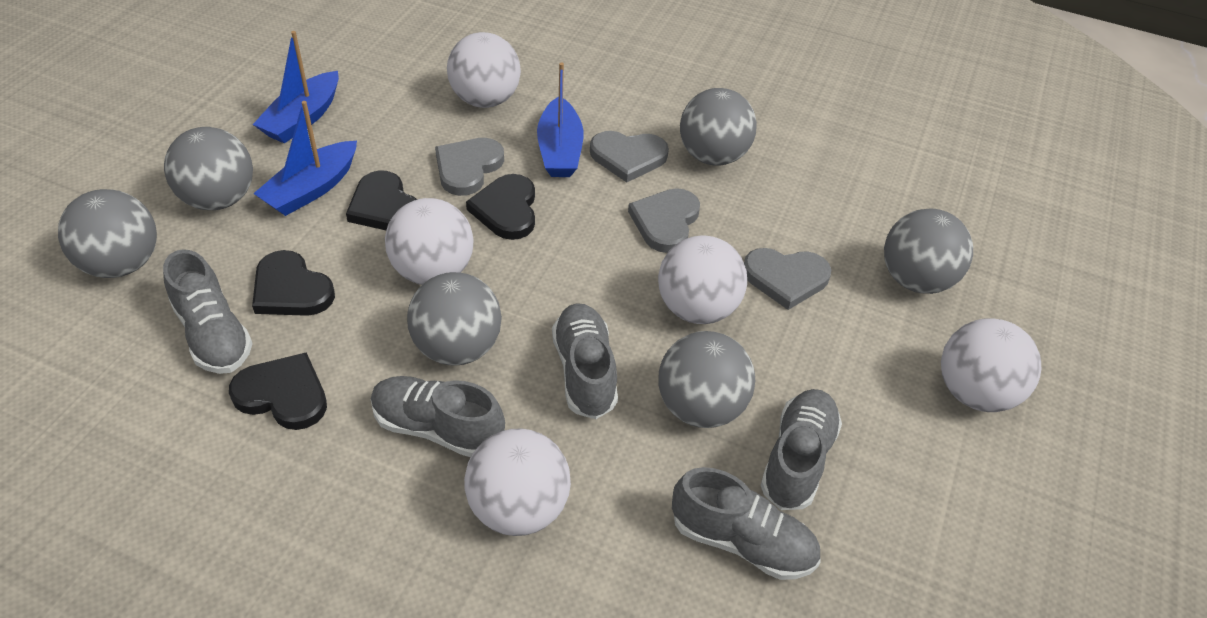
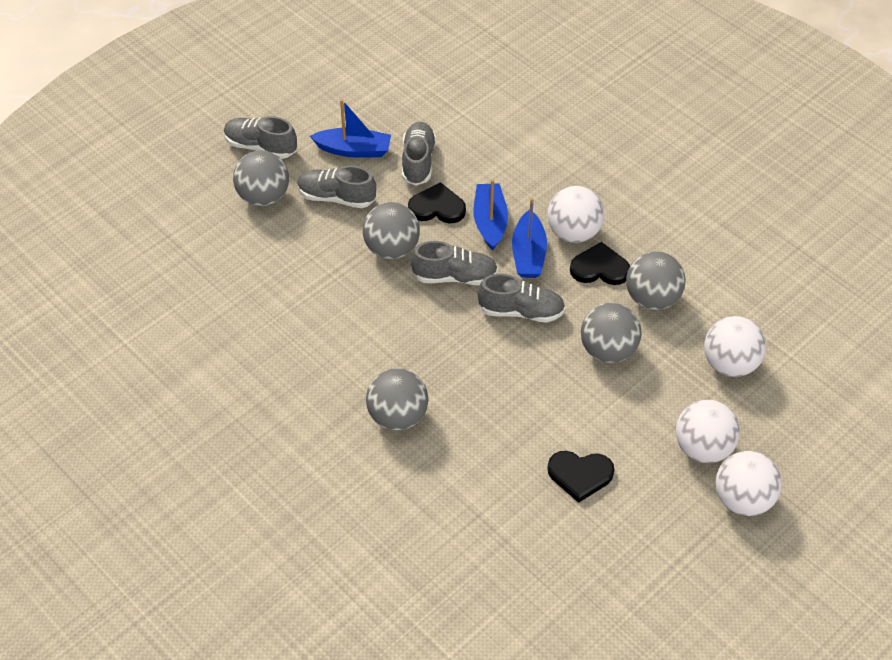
black heart: 4 -> 3
grey ball: 6 -> 5
grey heart: 4 -> 0
white ball: 5 -> 4

